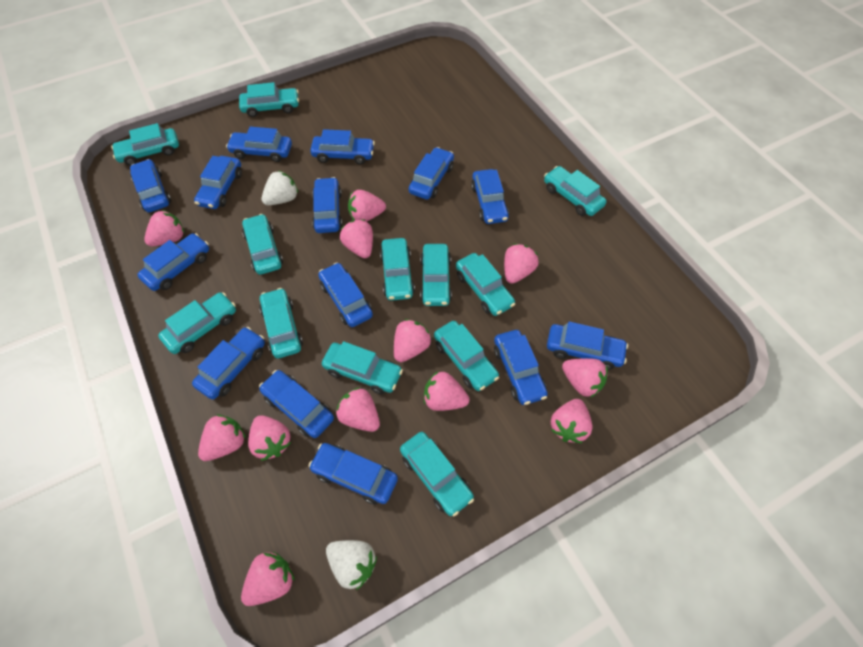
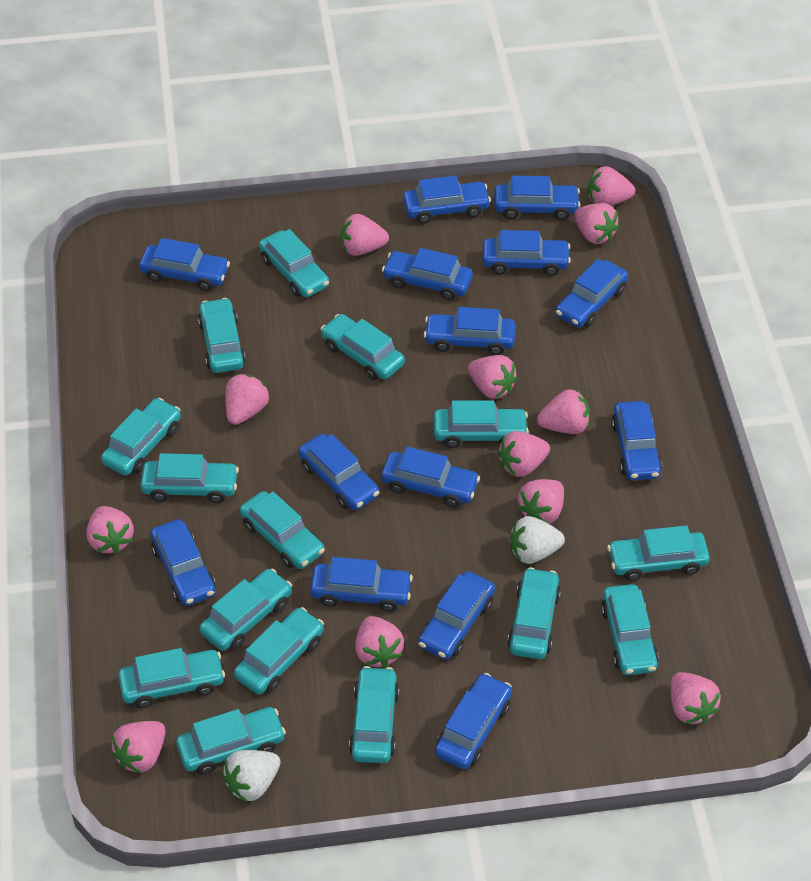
turquoise car: 12 -> 15

